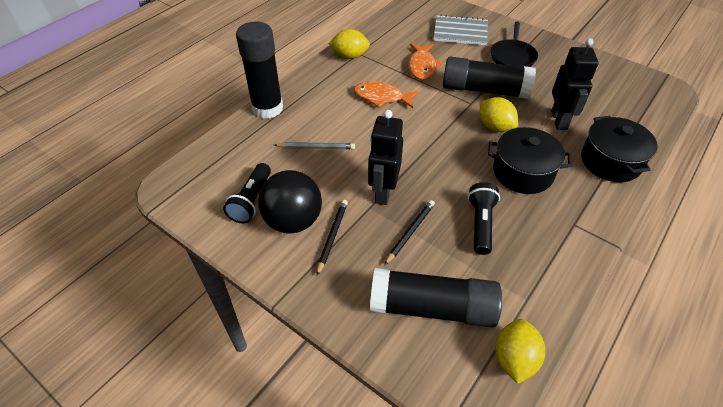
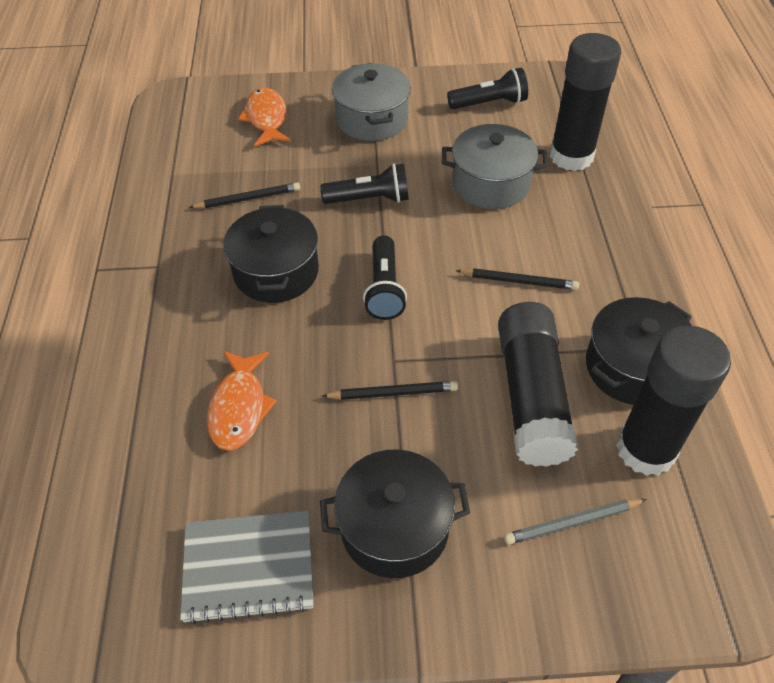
black ball: 1 -> 0
black flashlight: 2 -> 3
black pan: 1 -> 0
black pencil: 2 -> 3
black pot: 2 -> 3
black robot: 2 -> 0
grey pot: 0 -> 2
yellow lemon: 3 -> 0

